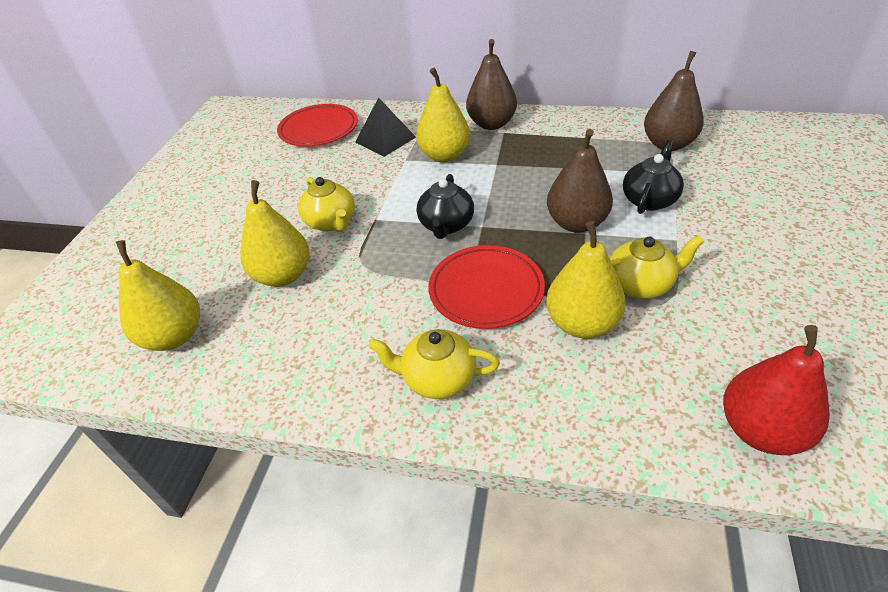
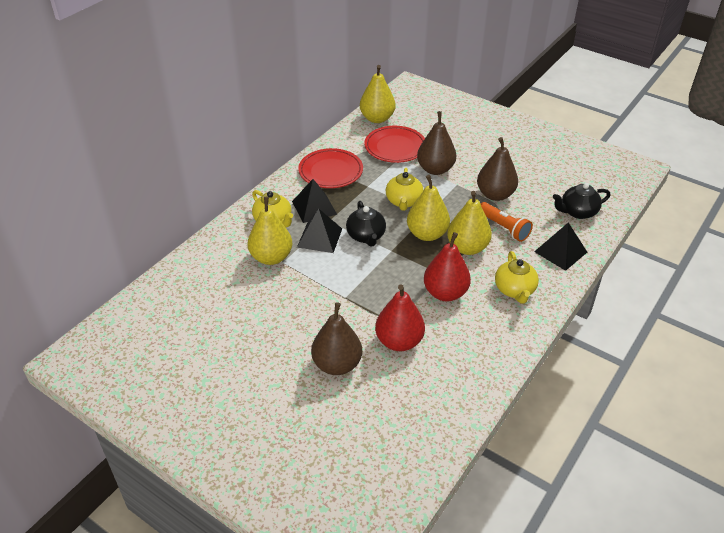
black pyramid: 1 -> 3
orange flashlight: 0 -> 1
red pear: 1 -> 2

